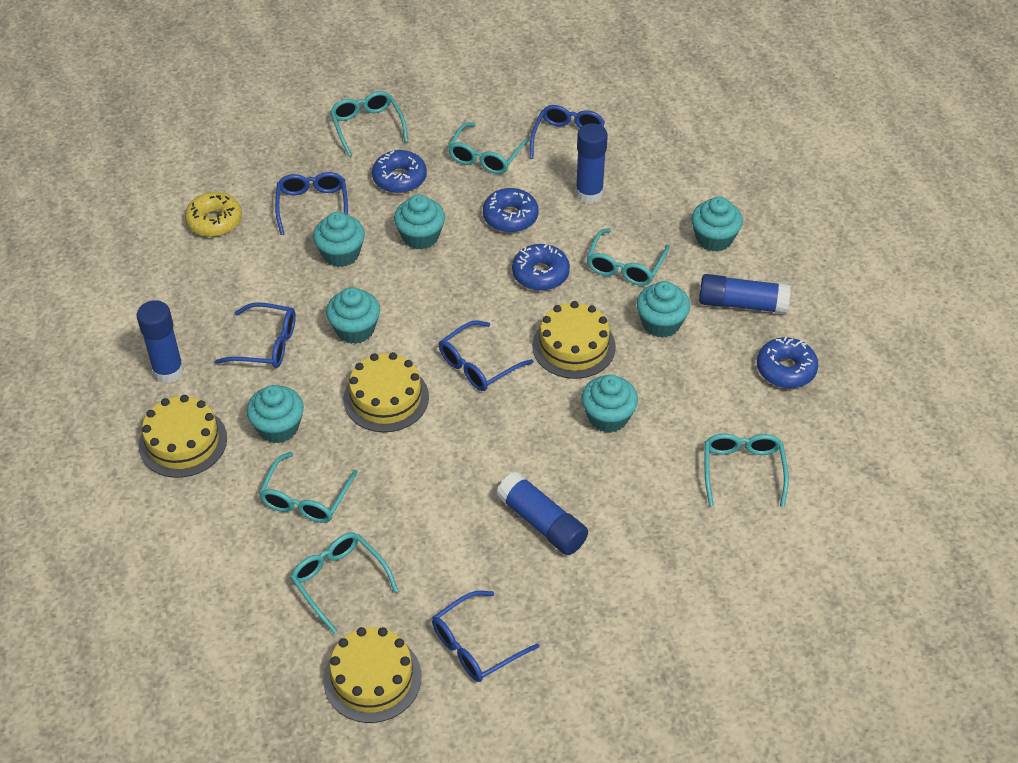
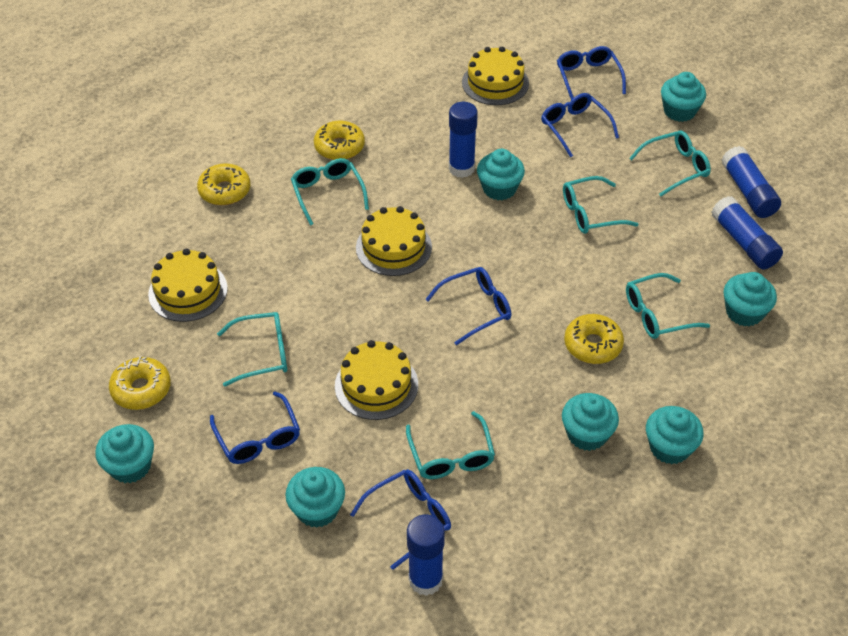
blue donut: 4 -> 0
yellow donut: 1 -> 4

